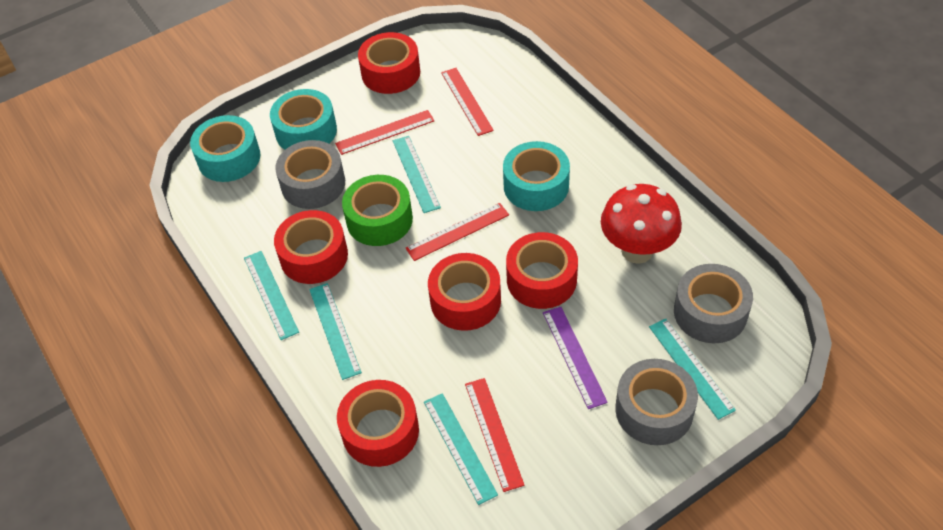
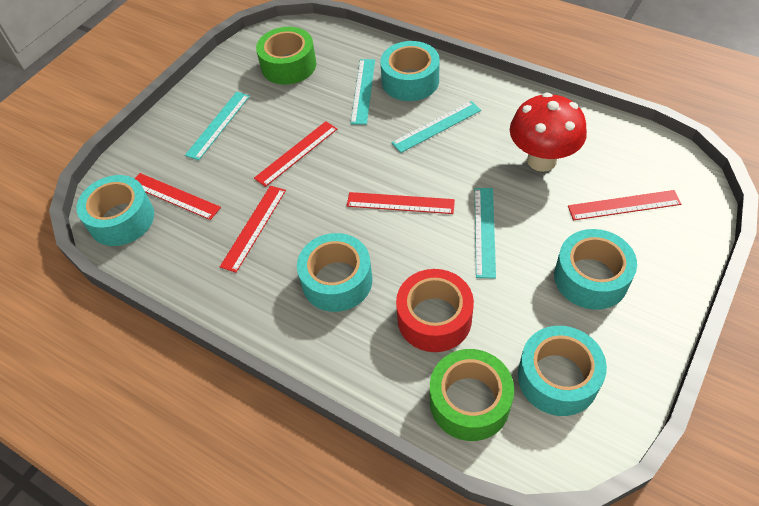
green tape: 1 -> 2
grey tape: 3 -> 0
purple ruler: 1 -> 0
red ruler: 4 -> 5
red tape: 5 -> 1
turquoise ruler: 5 -> 4
turquoise tape: 3 -> 5

